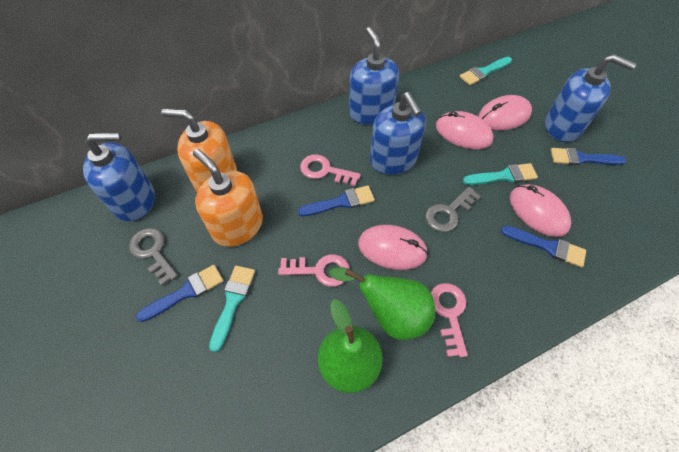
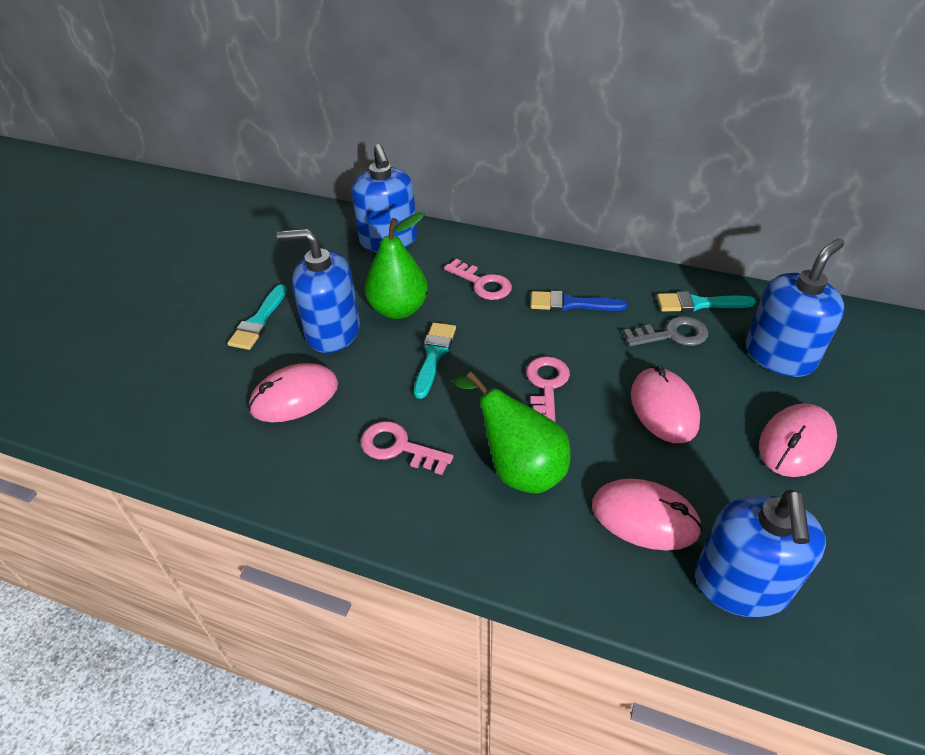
blue brush: 4 -> 1
grey key: 2 -> 1
orange soap dispenser: 2 -> 0

